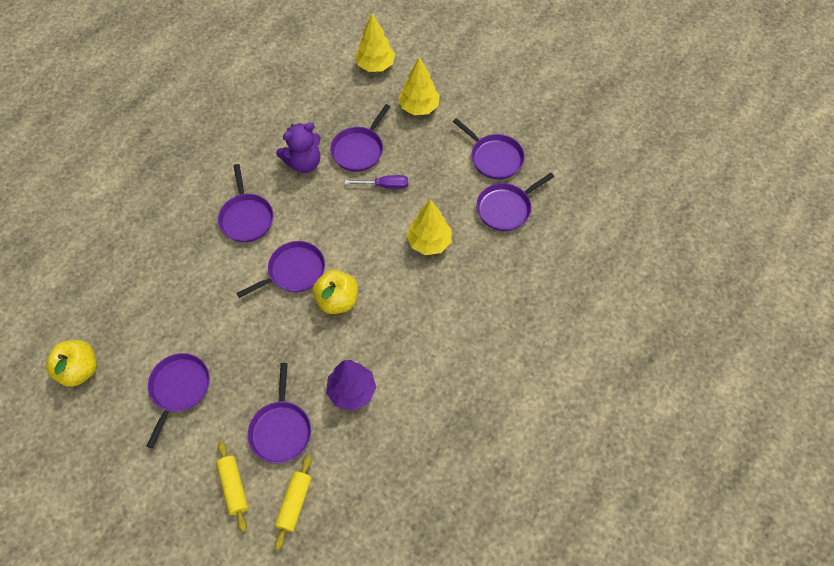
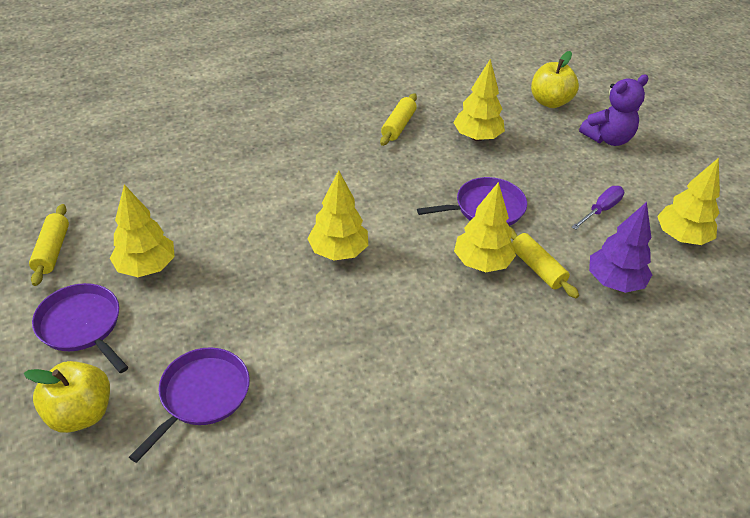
purple pan: 7 -> 3
yellow rolling pin: 2 -> 3
yellow tree: 3 -> 5

